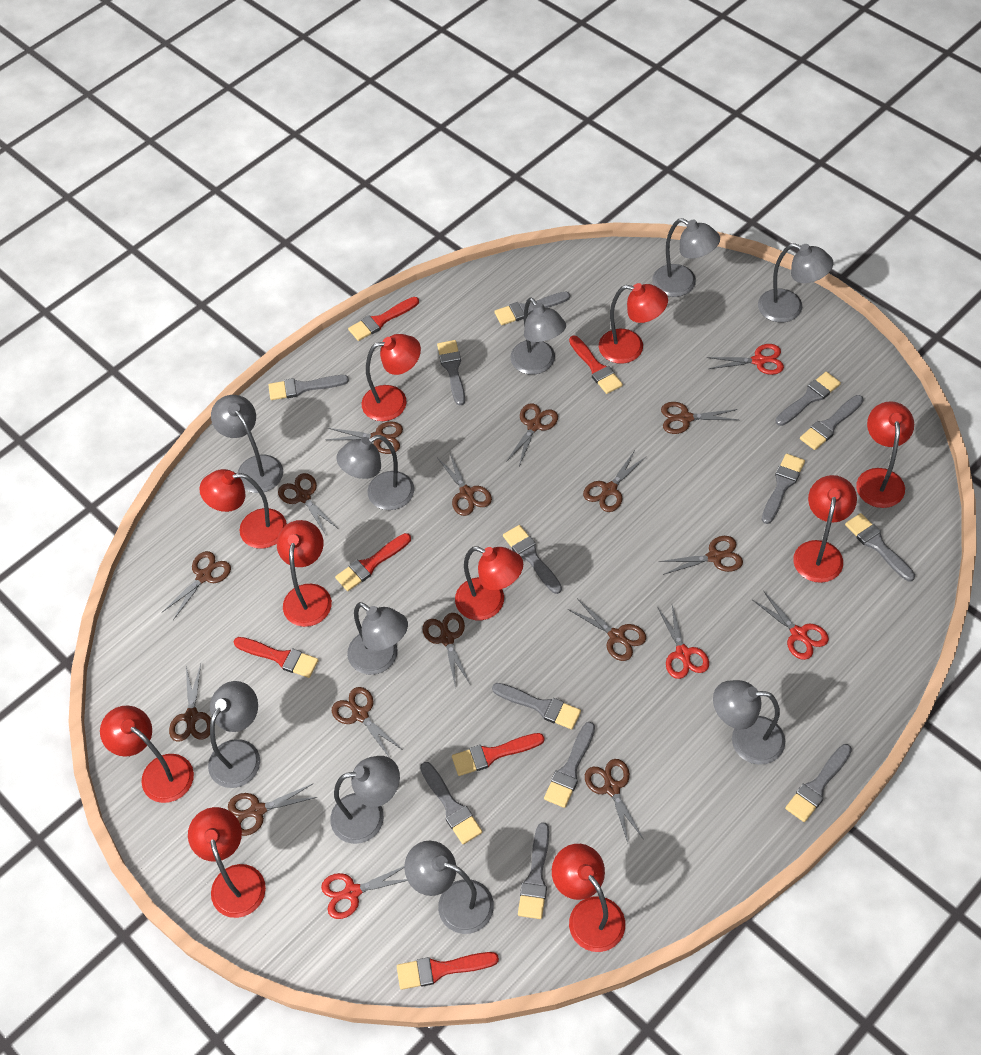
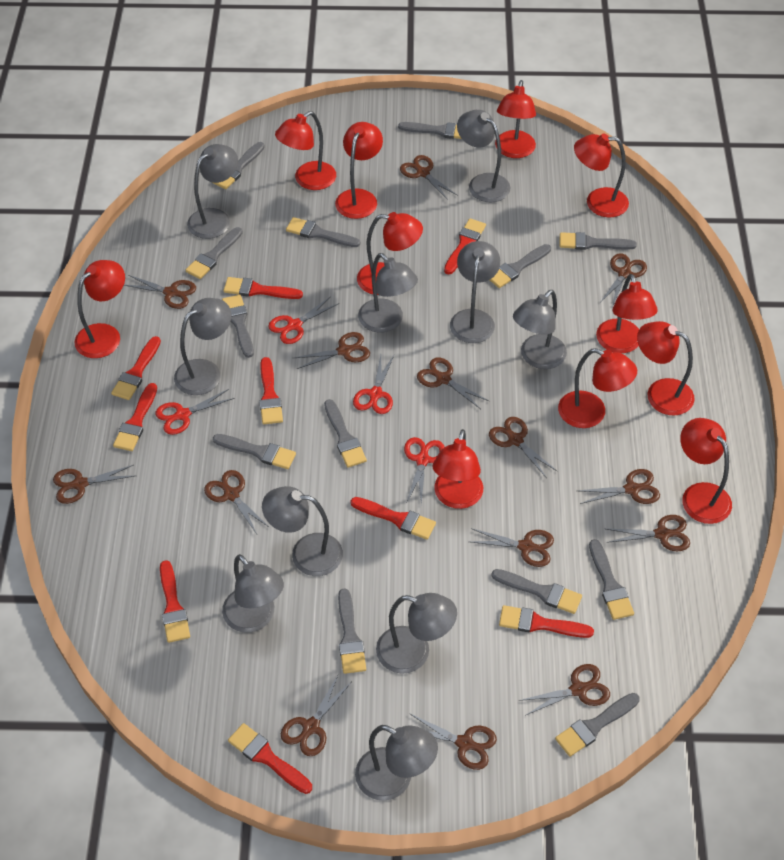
red brush: 6 -> 9
red lamp: 10 -> 11

